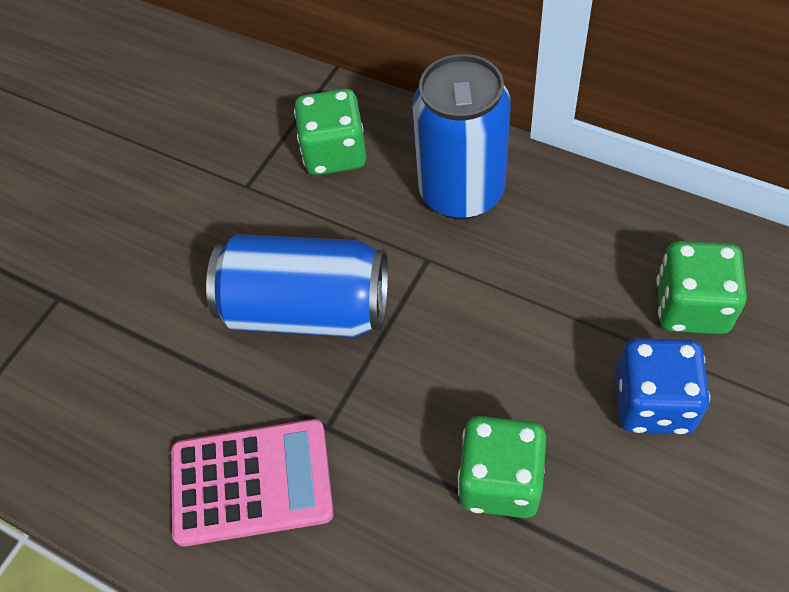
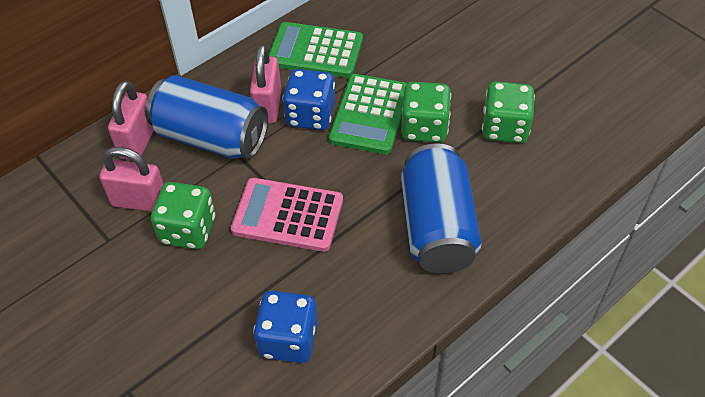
blue dice: 1 -> 2
green calculator: 0 -> 2
pink padlock: 0 -> 3

